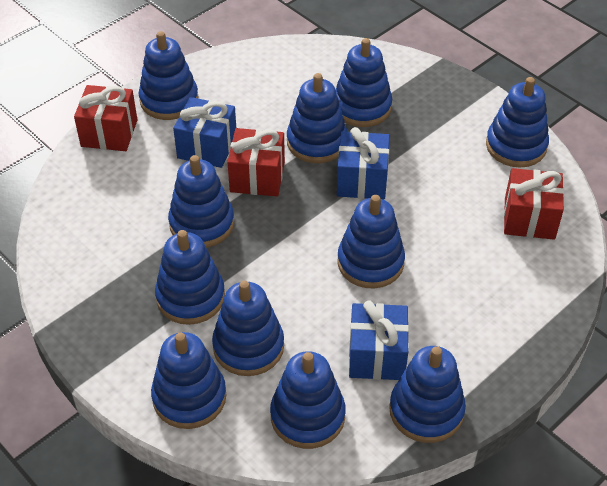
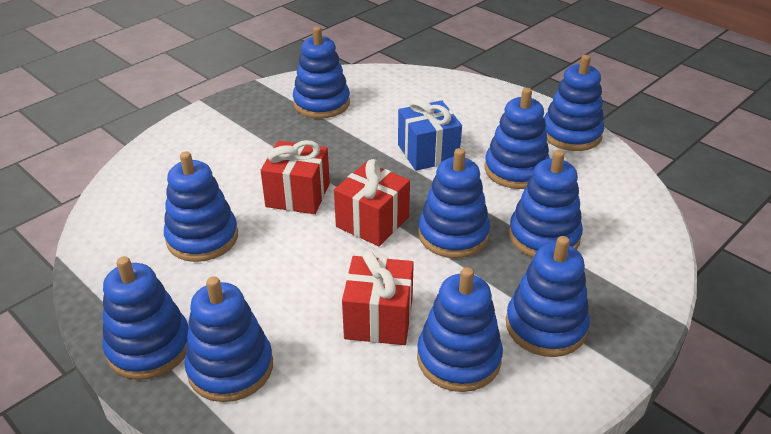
blue gift: 3 -> 1
blue stacking toy: 11 -> 10

